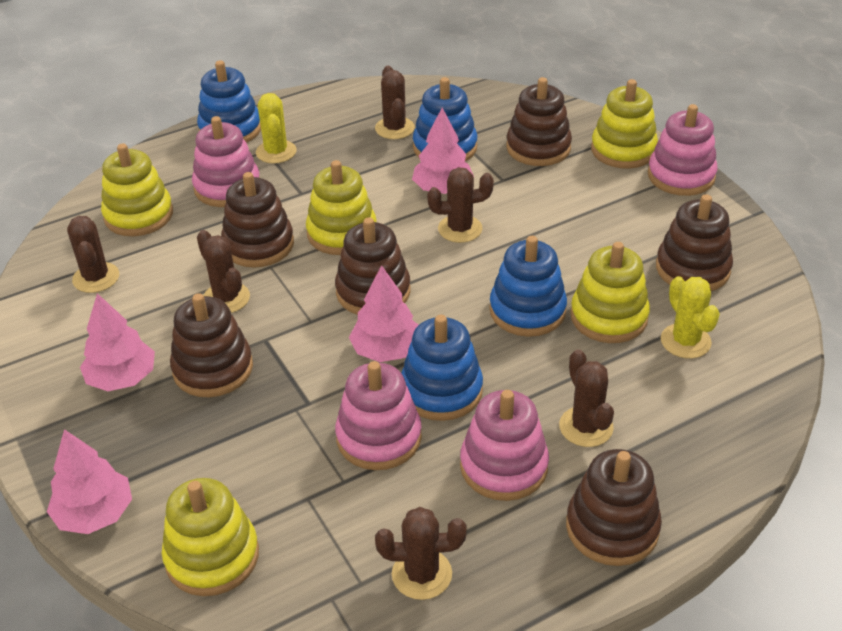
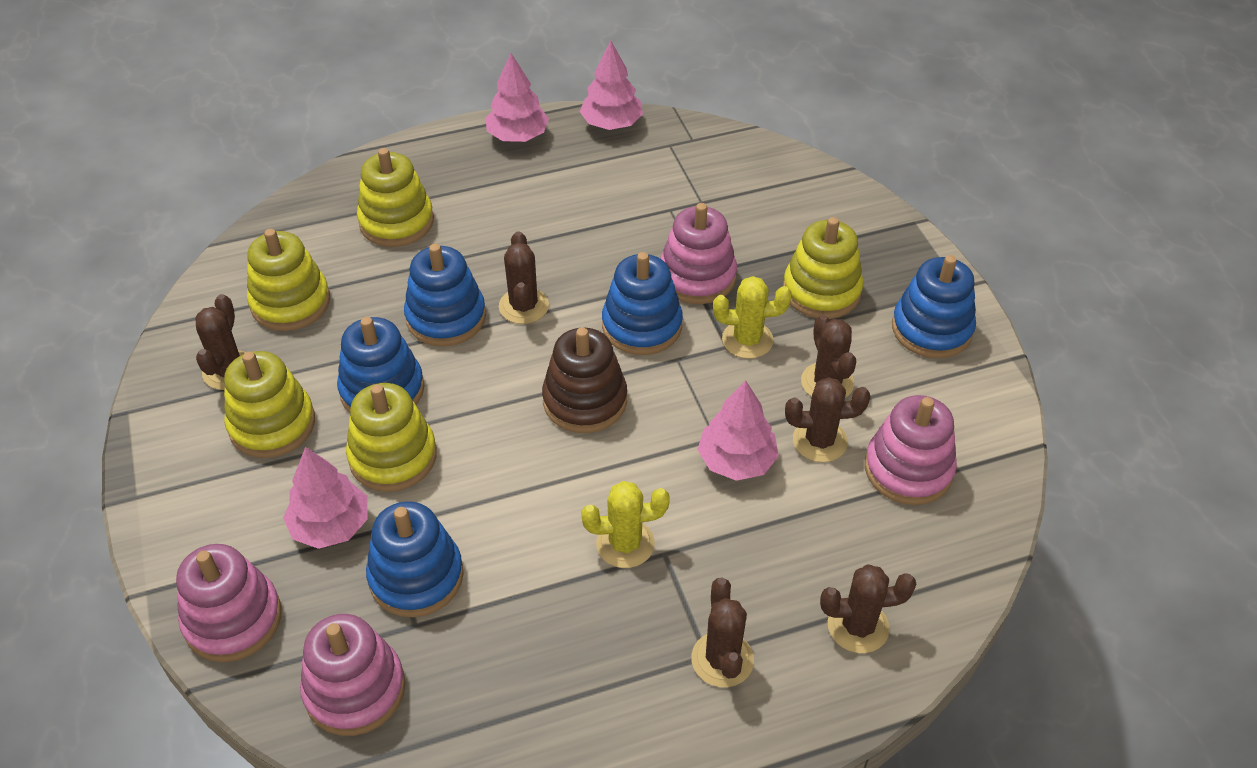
blue stacking toy: 4 -> 5
brown stacking toy: 6 -> 1

